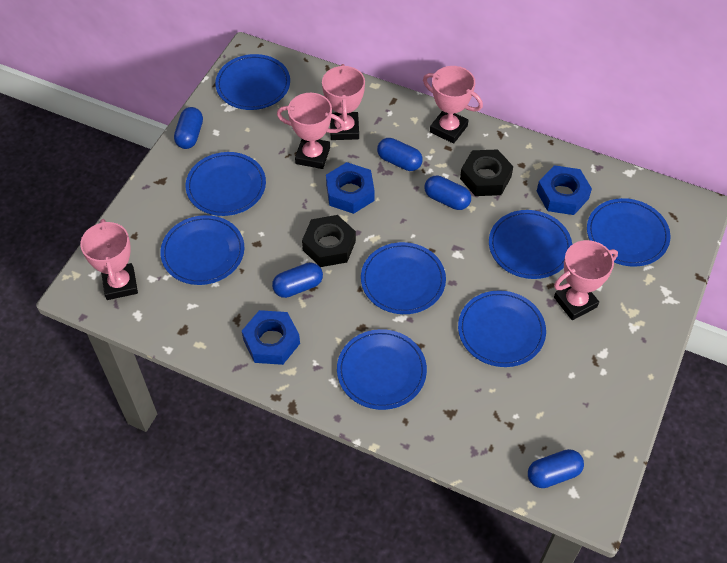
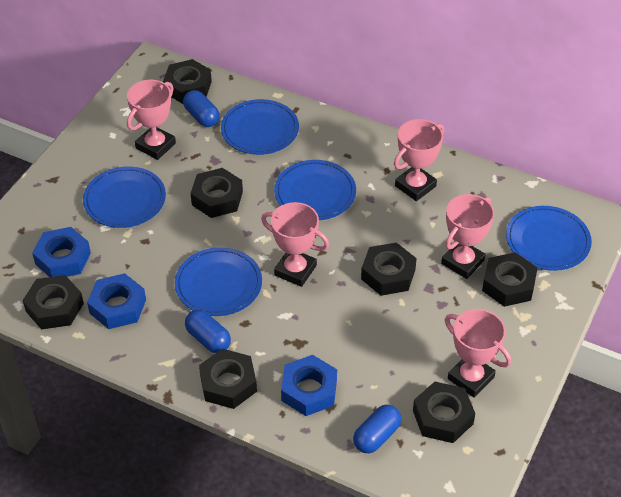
black nut: 2 -> 7
blue capsule: 5 -> 3
blue plate: 8 -> 5

